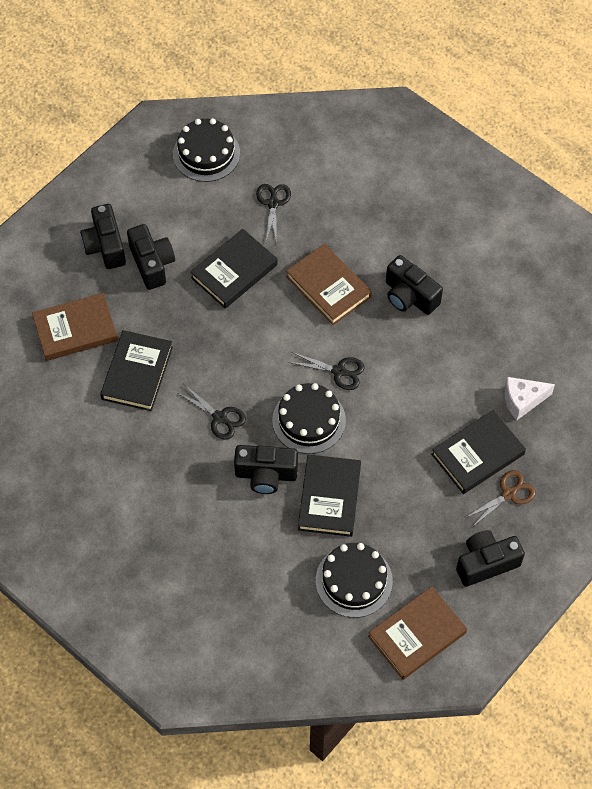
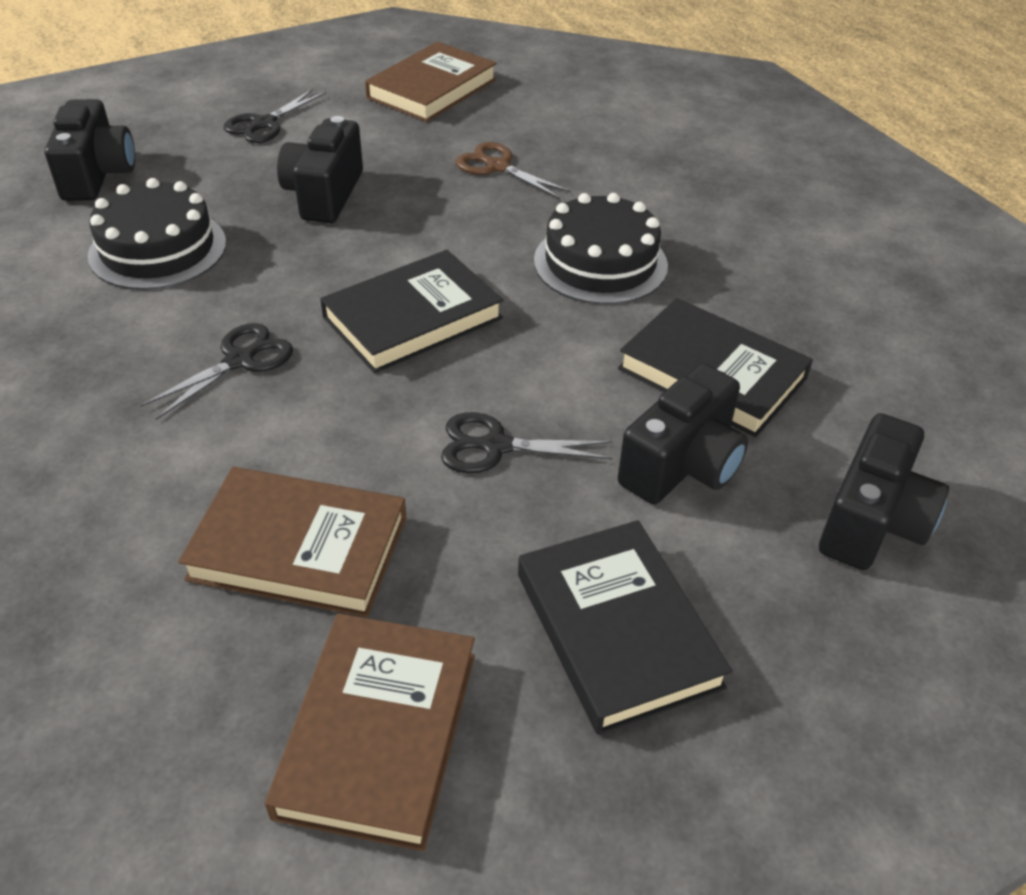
black book: 4 -> 3
black cake: 3 -> 2
black camera: 5 -> 4
white cheese: 1 -> 0

